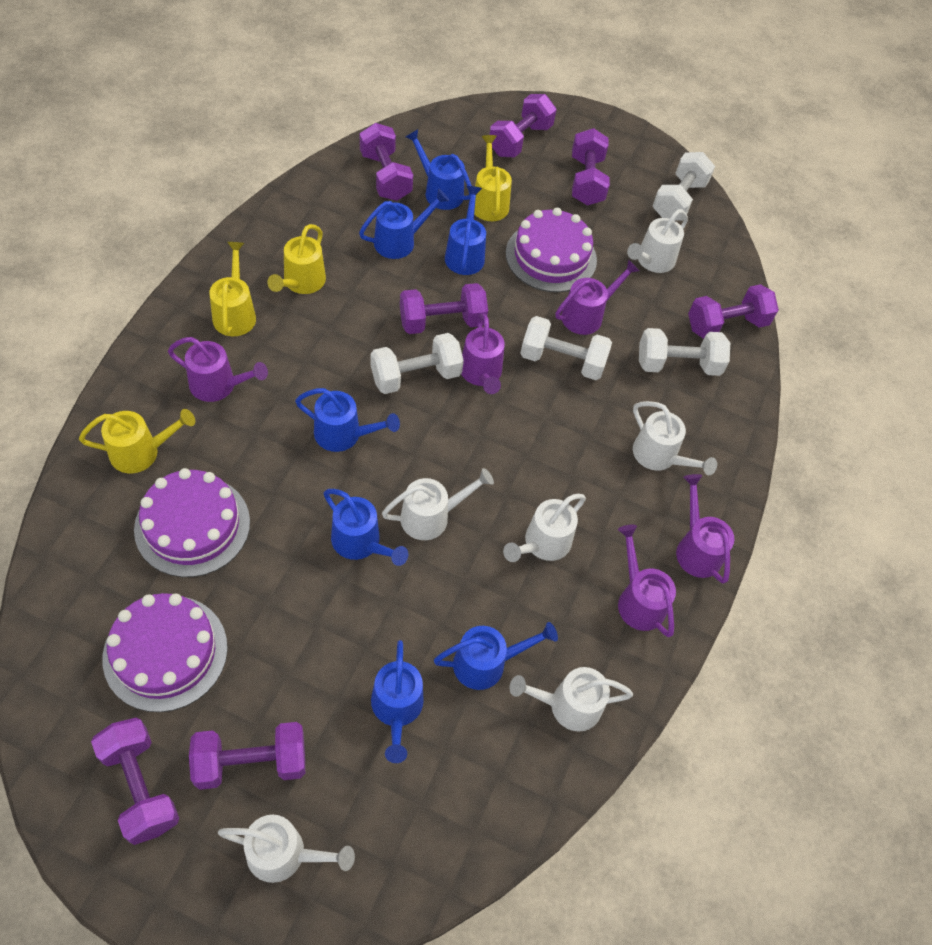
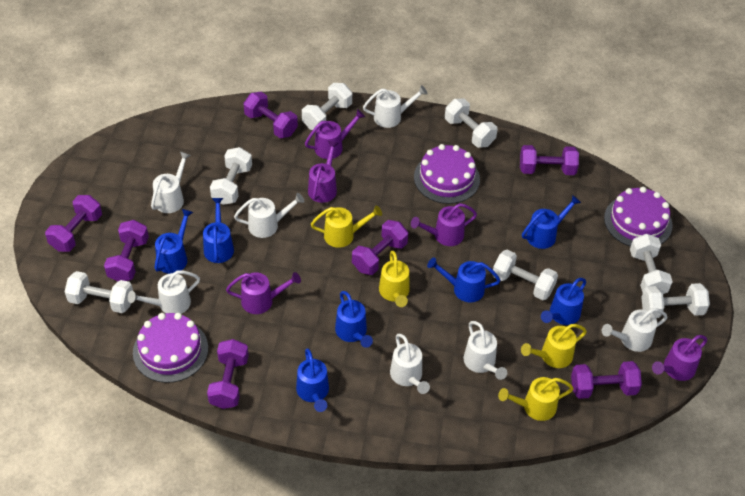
white dumbbell: 4 -> 7
white watering can: 6 -> 7

